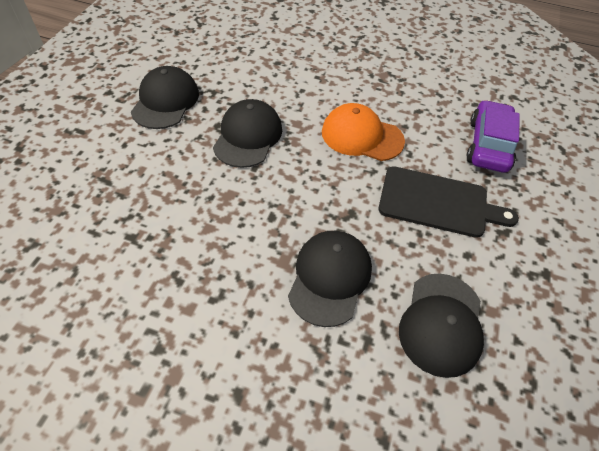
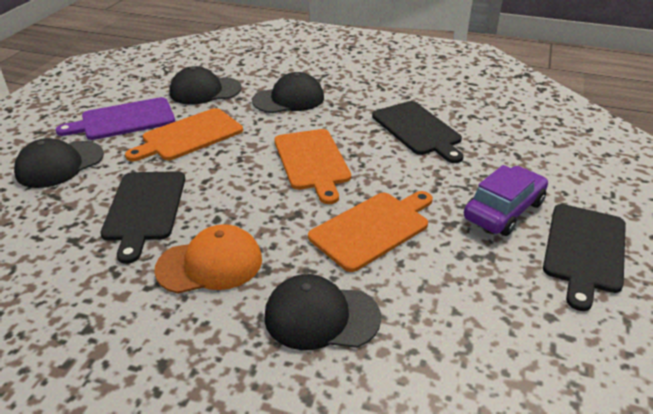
black cutting board: 1 -> 3
orange cutting board: 0 -> 3
purple cutting board: 0 -> 1

